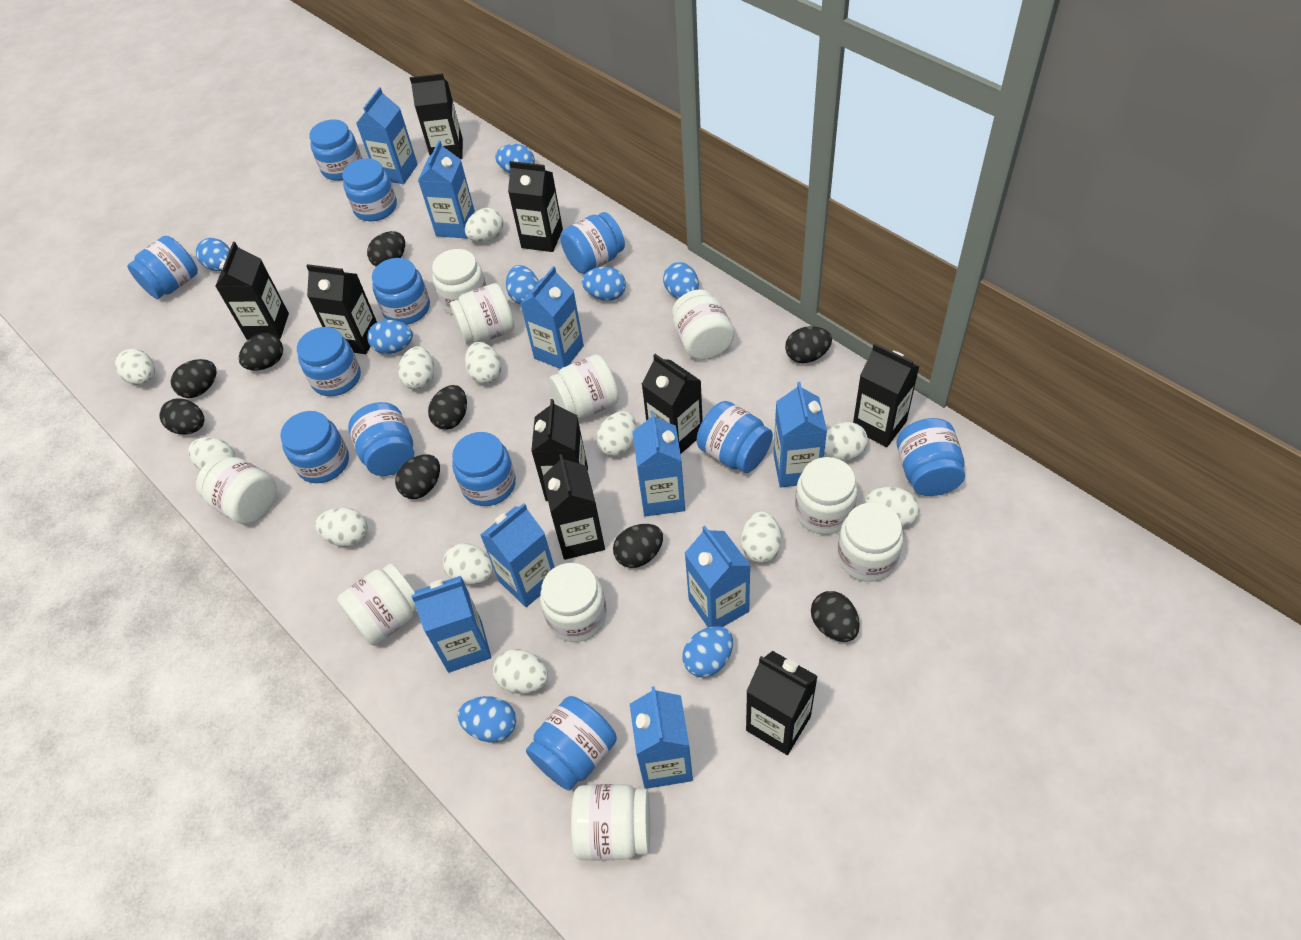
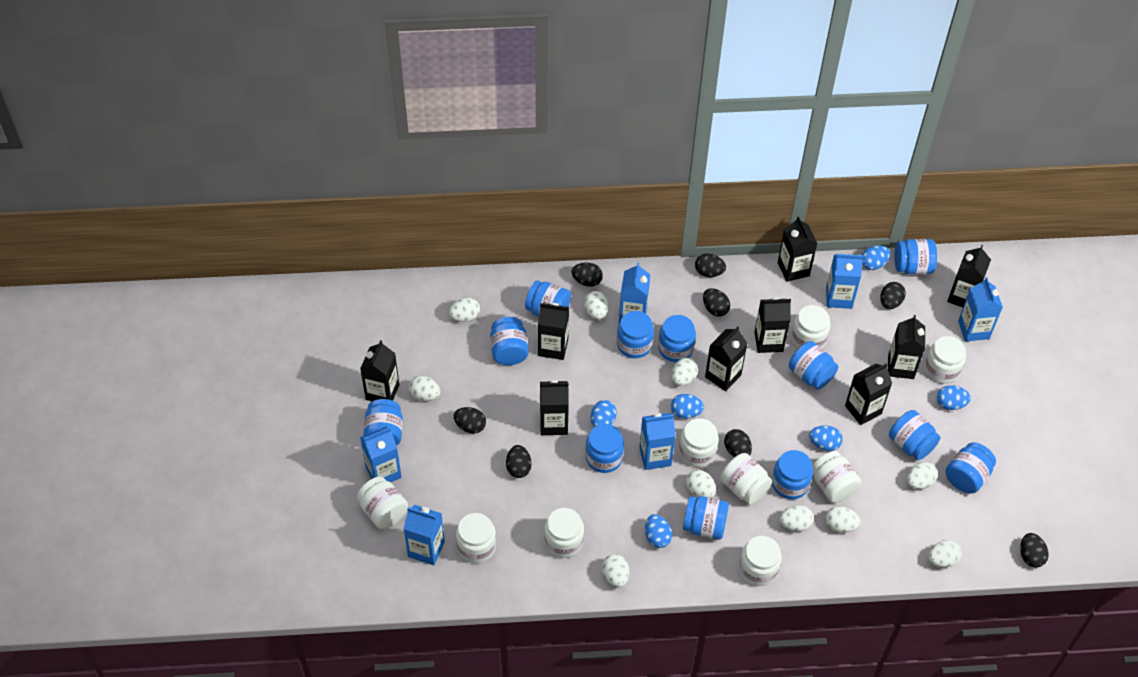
black egg: 9 -> 8
blue carton: 9 -> 6
blue egg: 8 -> 6
white egg: 12 -> 10
white jar: 10 -> 9

